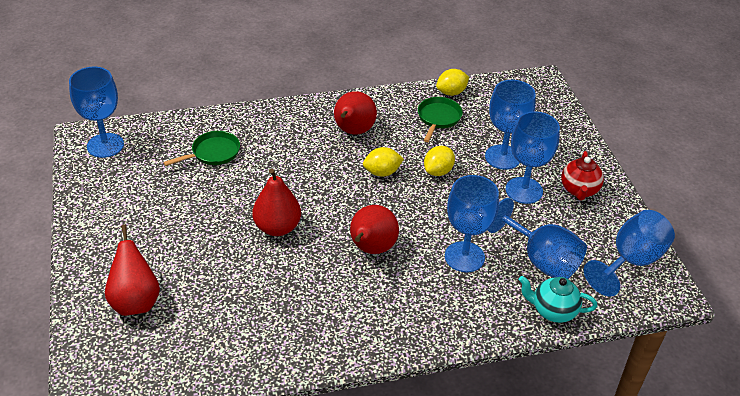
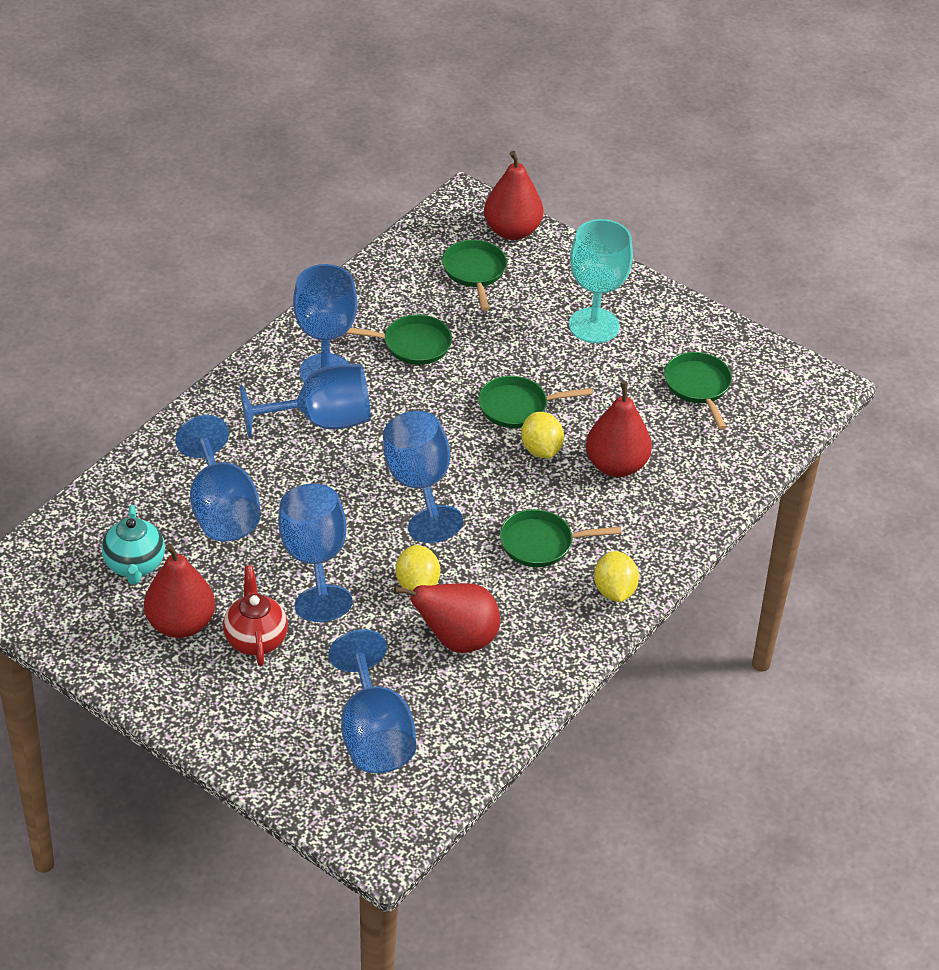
green pan: 2 -> 5
turquoise goblet: 0 -> 1

